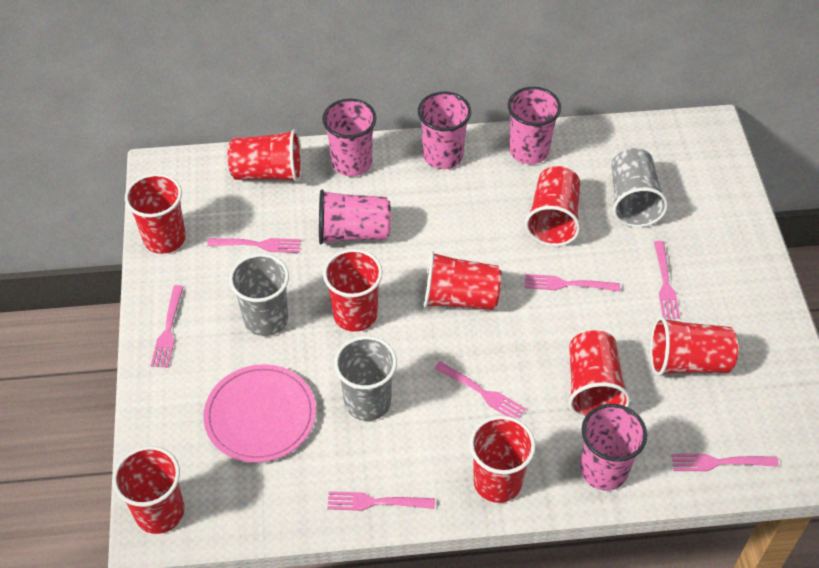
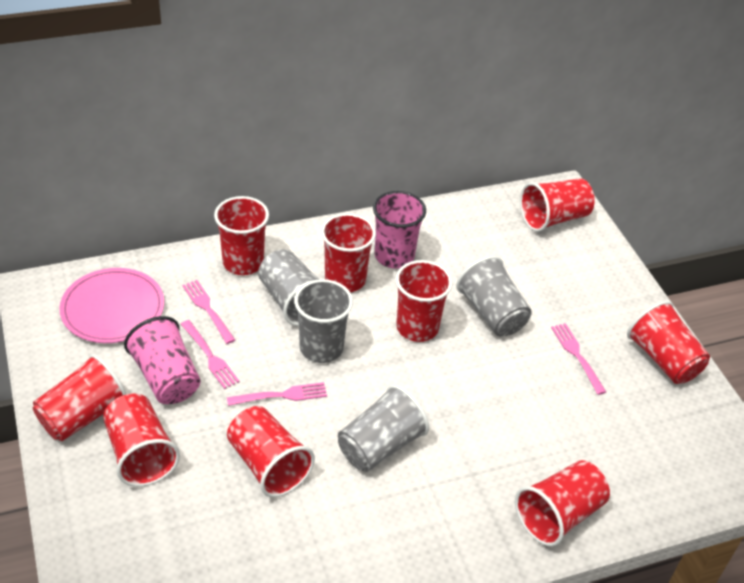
grey cup: 3 -> 4
pink cup: 5 -> 2
pink fork: 7 -> 4

